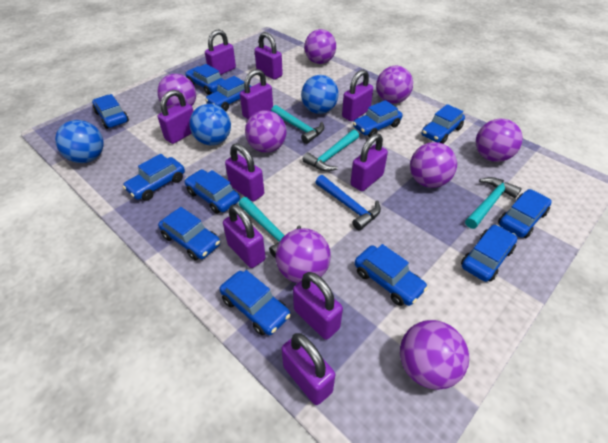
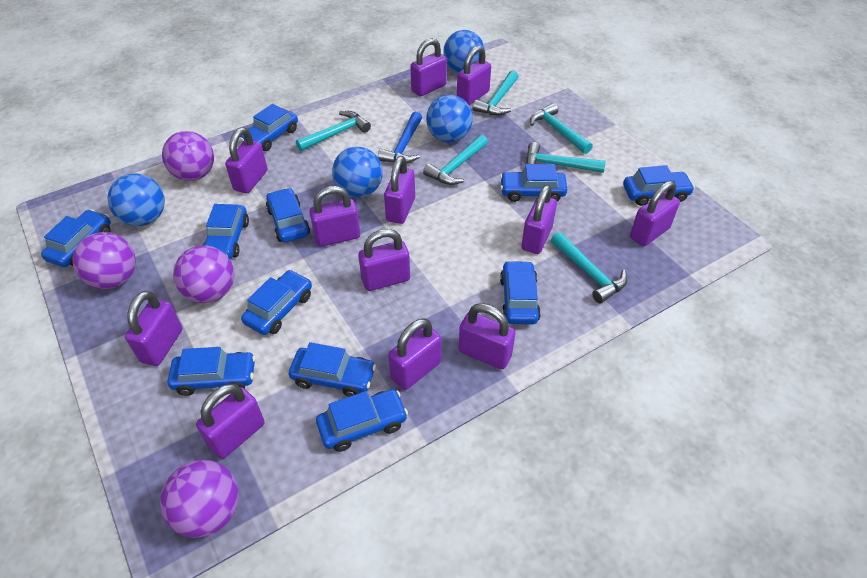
blue ball: 3 -> 4
blue car: 12 -> 11
purple ball: 8 -> 4
purple padlock: 10 -> 12
turquoise hammer: 4 -> 6

